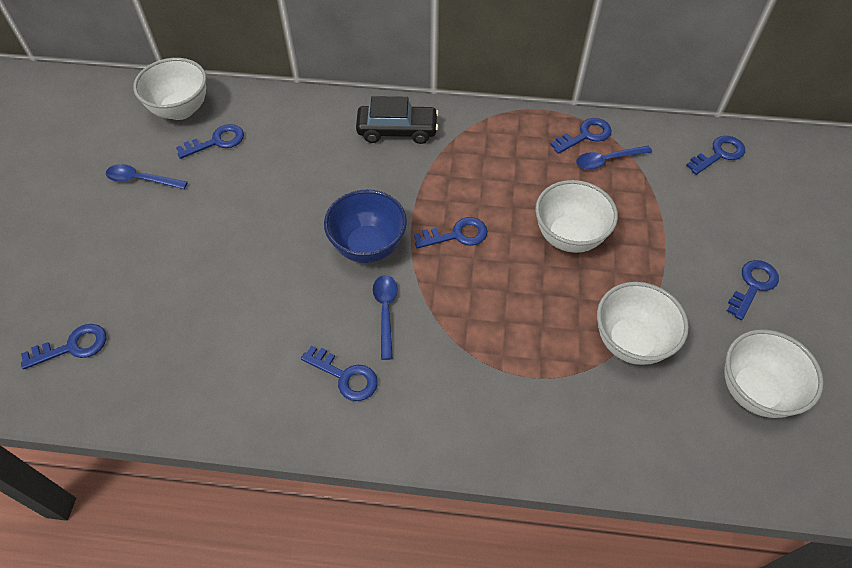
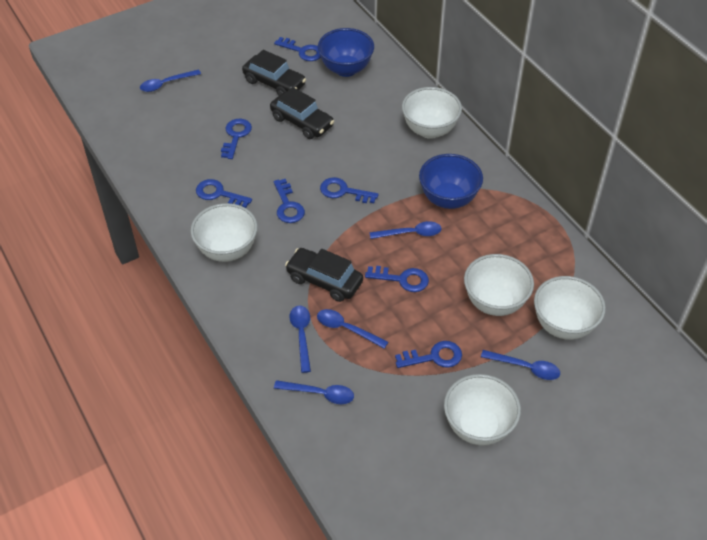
black car: 1 -> 3
blue bowl: 1 -> 2
blue spoon: 3 -> 6
white bowl: 4 -> 5

